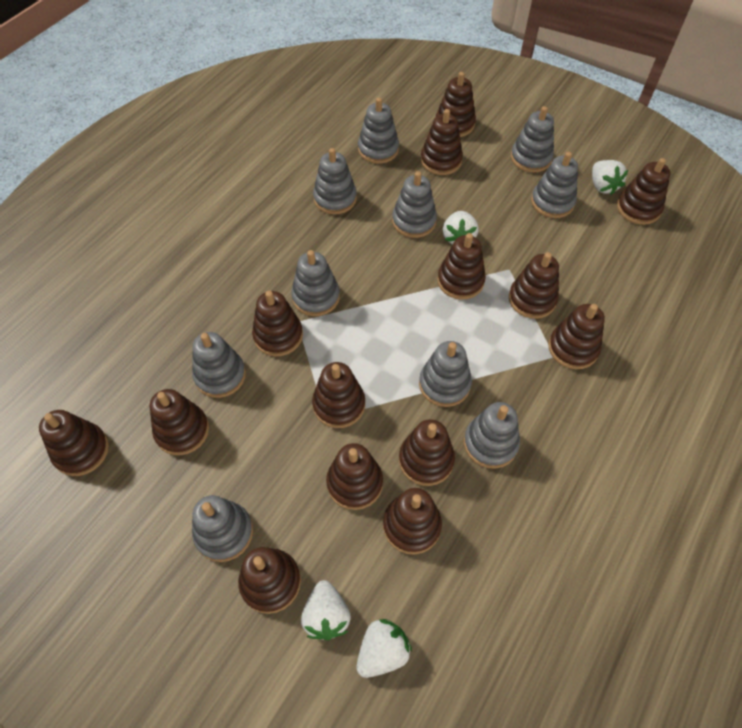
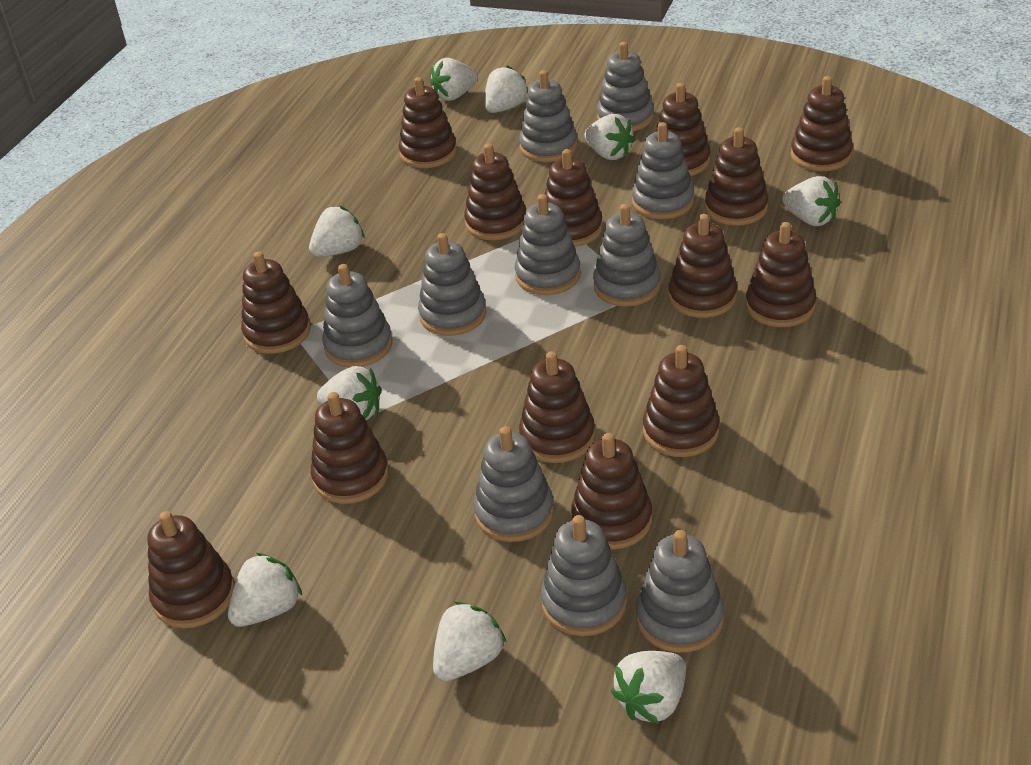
white strawberry: 4 -> 9

